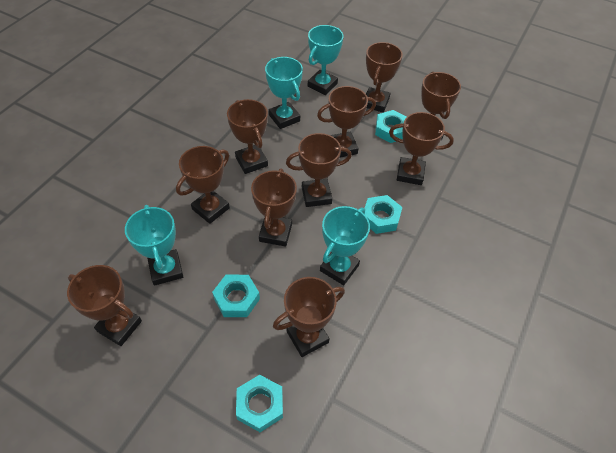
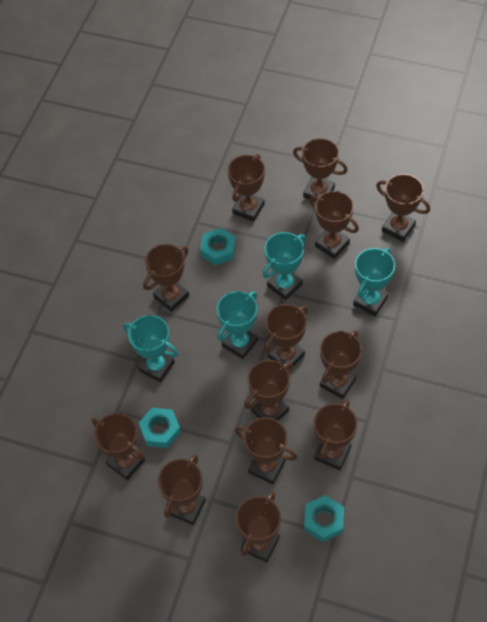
brown trophy: 10 -> 13
turquoise nut: 4 -> 3

